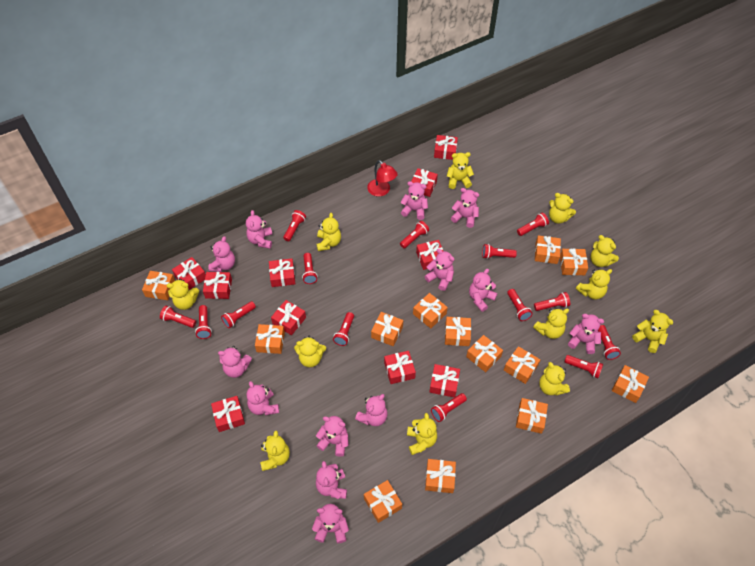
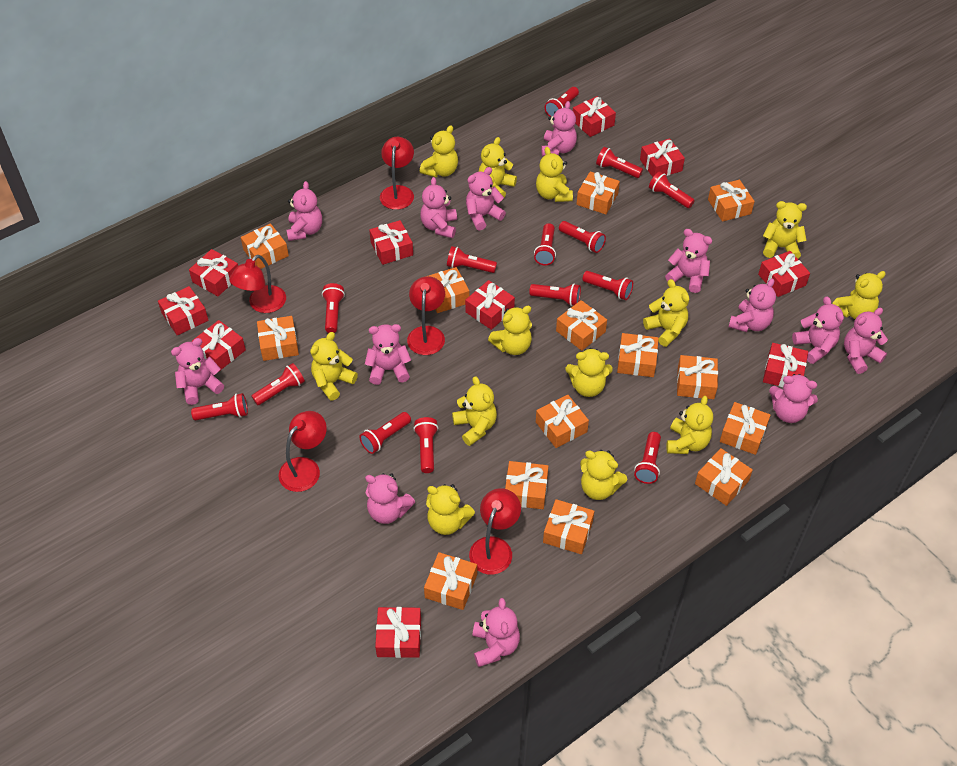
orange gift: 13 -> 14
red lamp: 1 -> 5
yellow teddy bear: 12 -> 13

